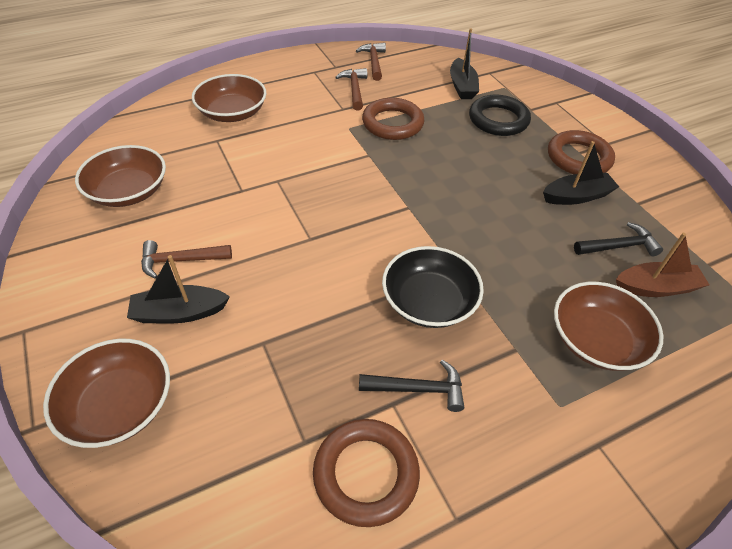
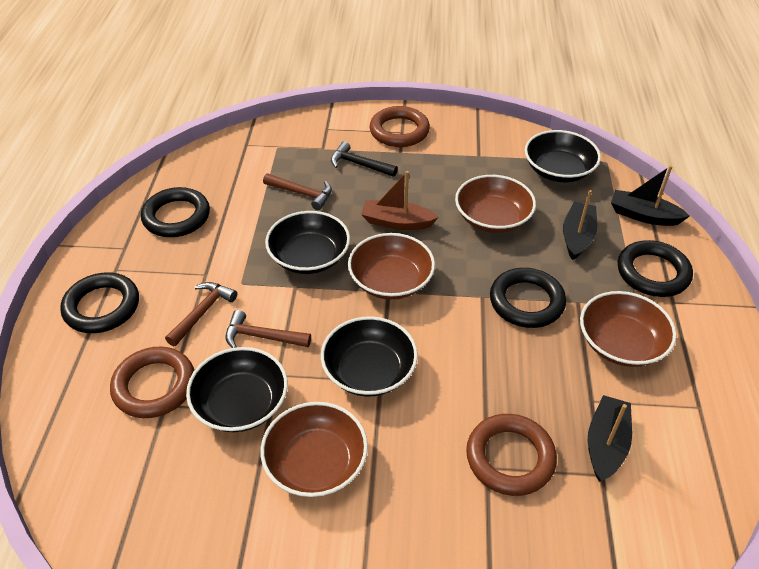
black bowl: 1 -> 4
black hammer: 2 -> 1
black ring: 1 -> 4

